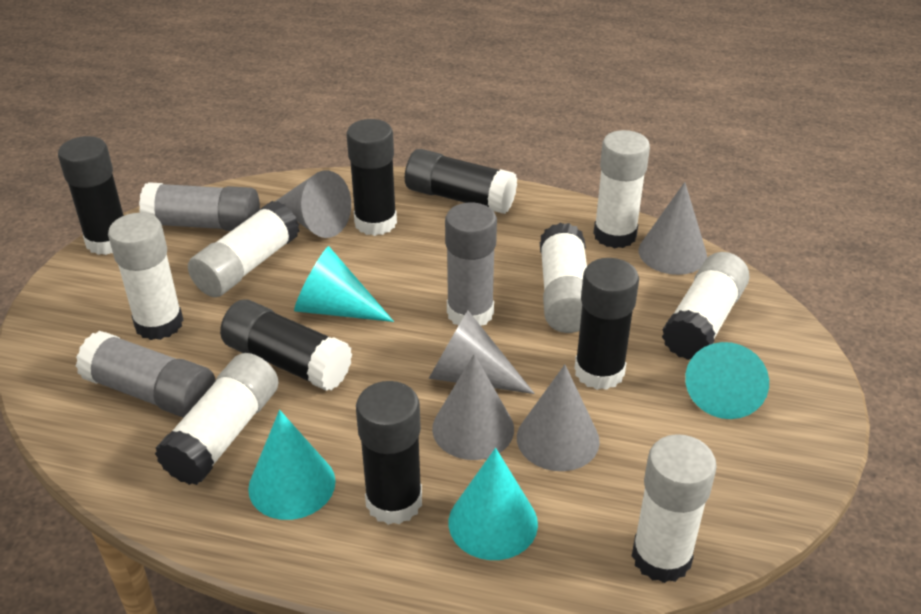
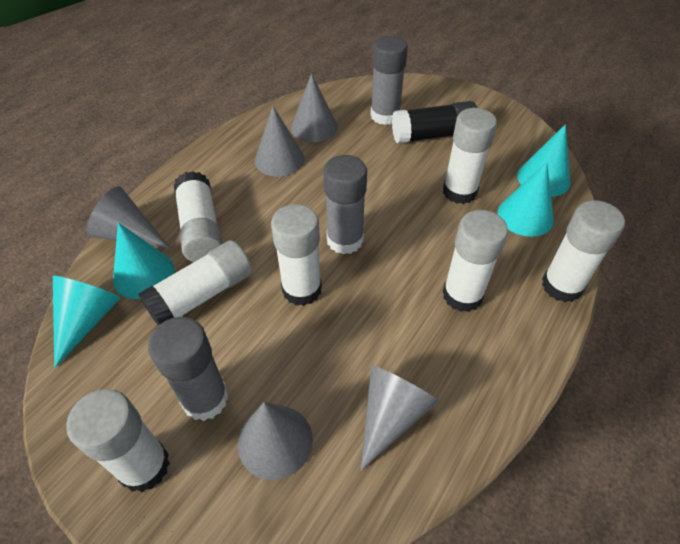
black glue stick: 6 -> 1

